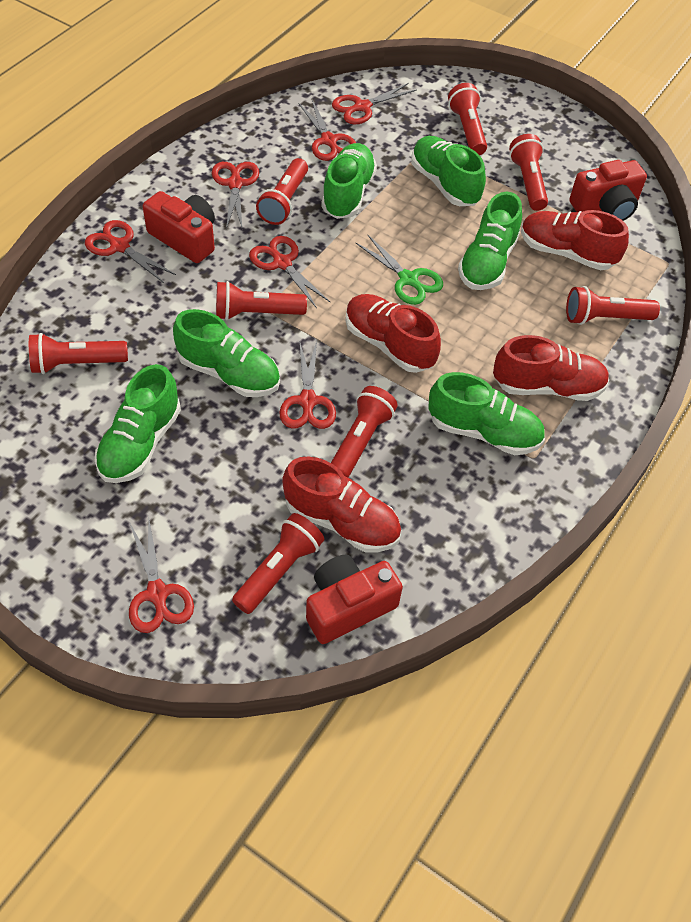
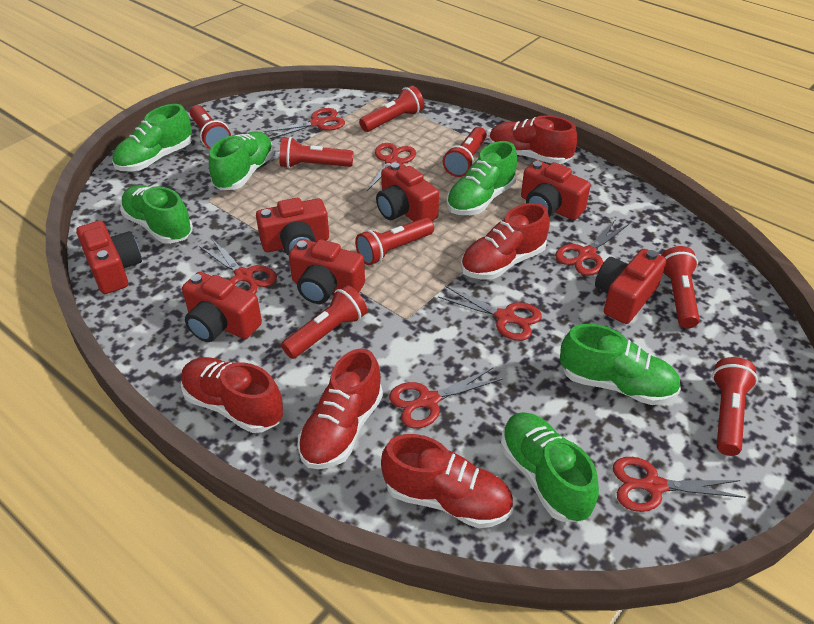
green scissors: 1 -> 0
red camera: 3 -> 7
red shoe: 4 -> 5

